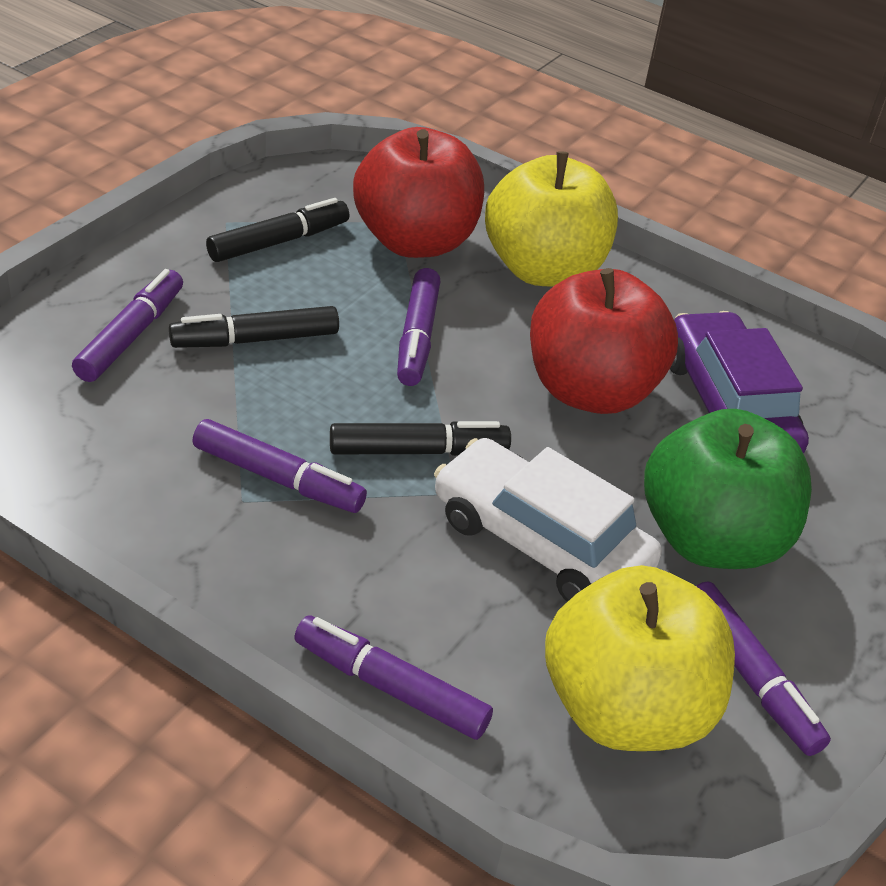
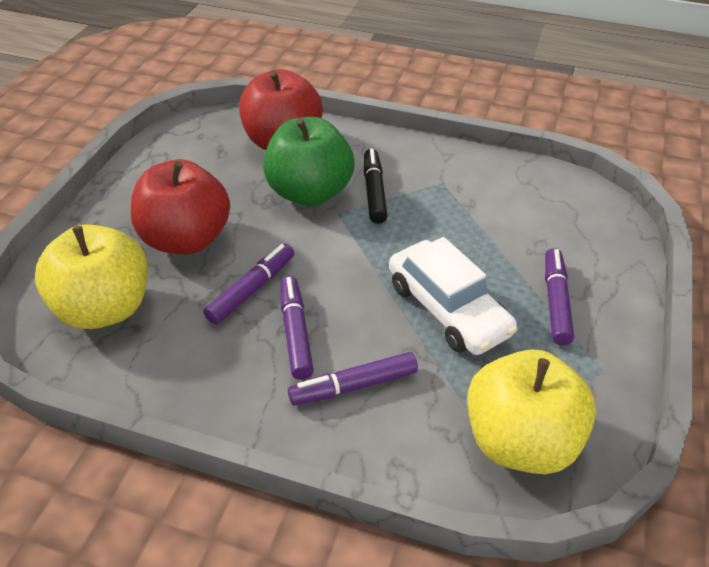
black marker: 3 -> 1
purple car: 1 -> 0
purple marker: 5 -> 4

